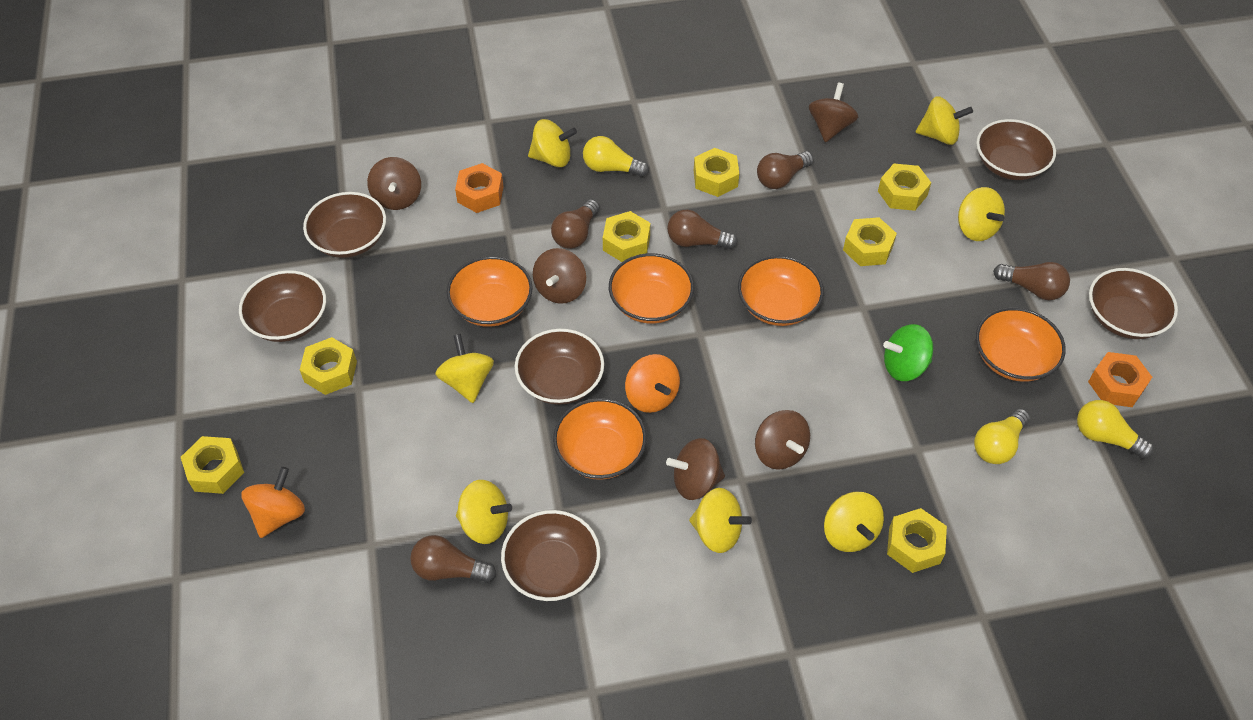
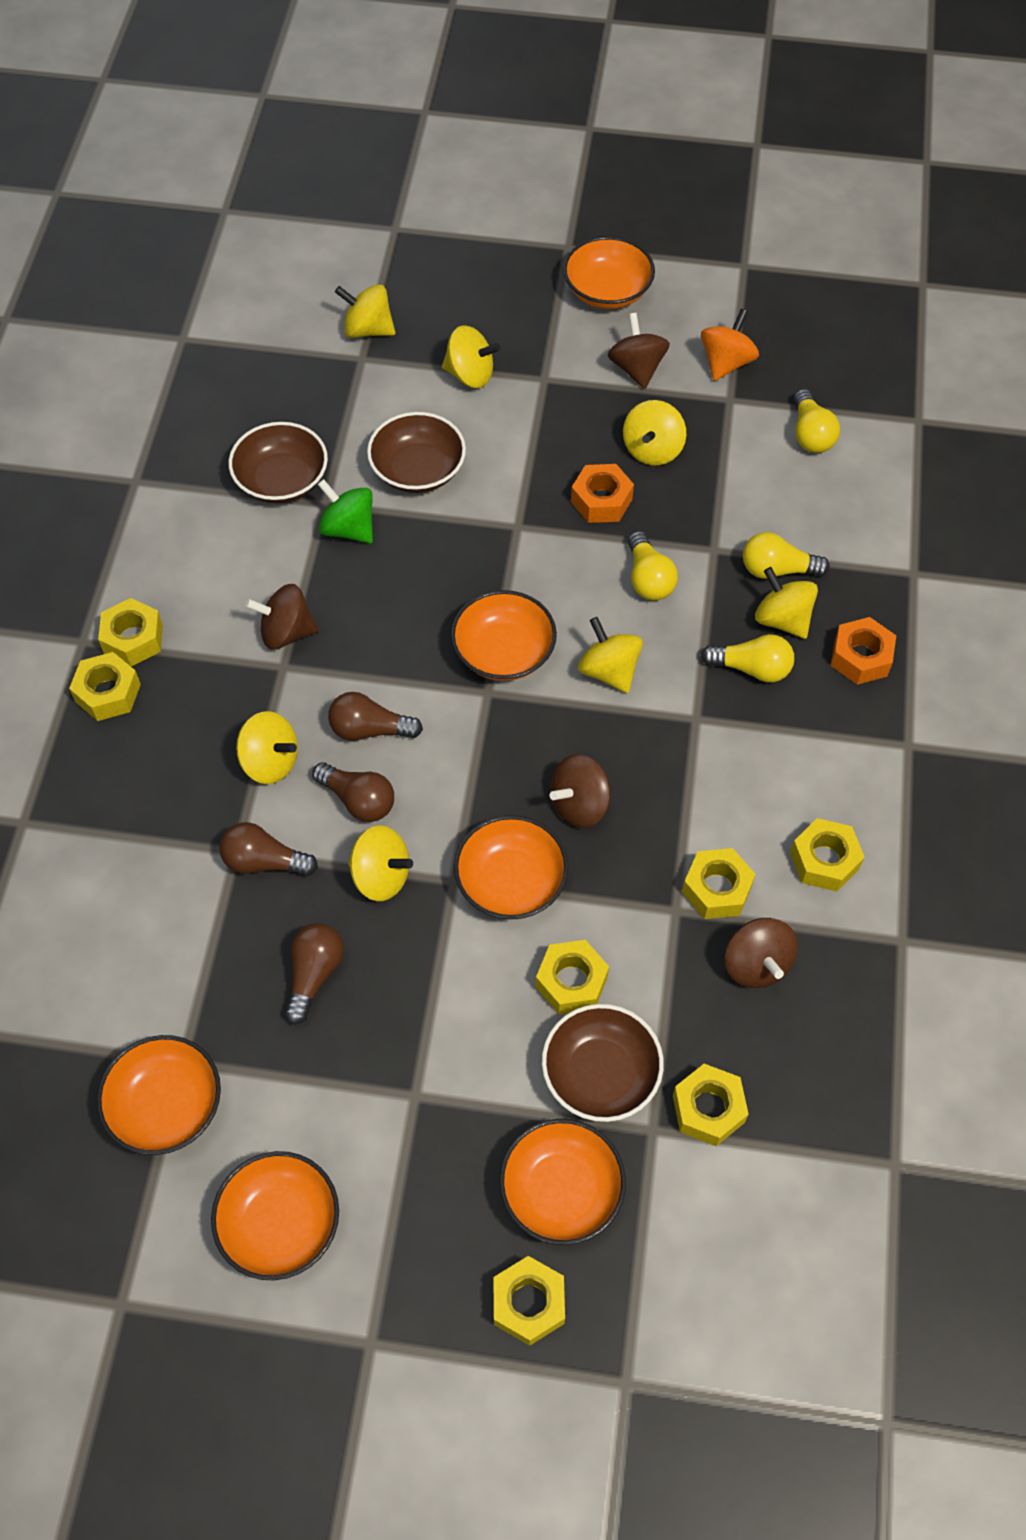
brown bowl: 6 -> 3
brown light bulb: 5 -> 4
brown spinning top: 5 -> 4
orange bowl: 5 -> 6
orange spinning top: 2 -> 1
yellow light bulb: 3 -> 4

